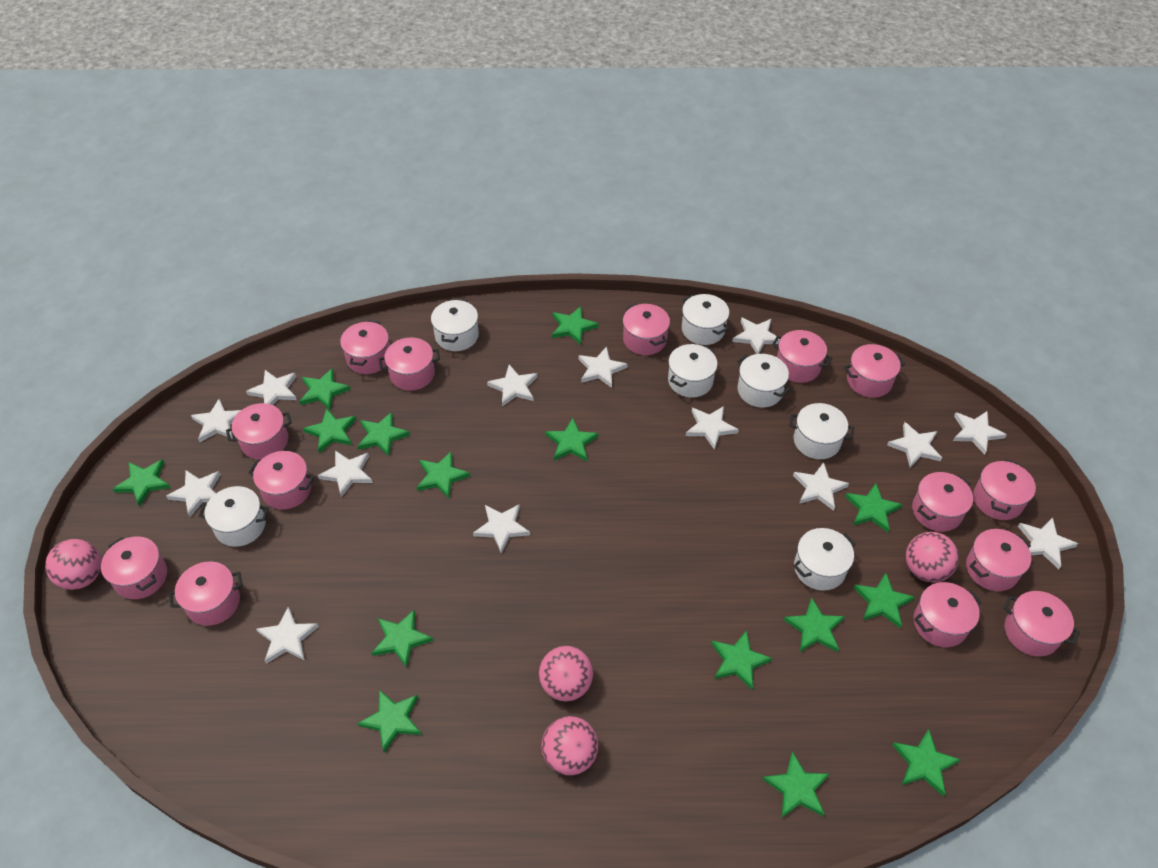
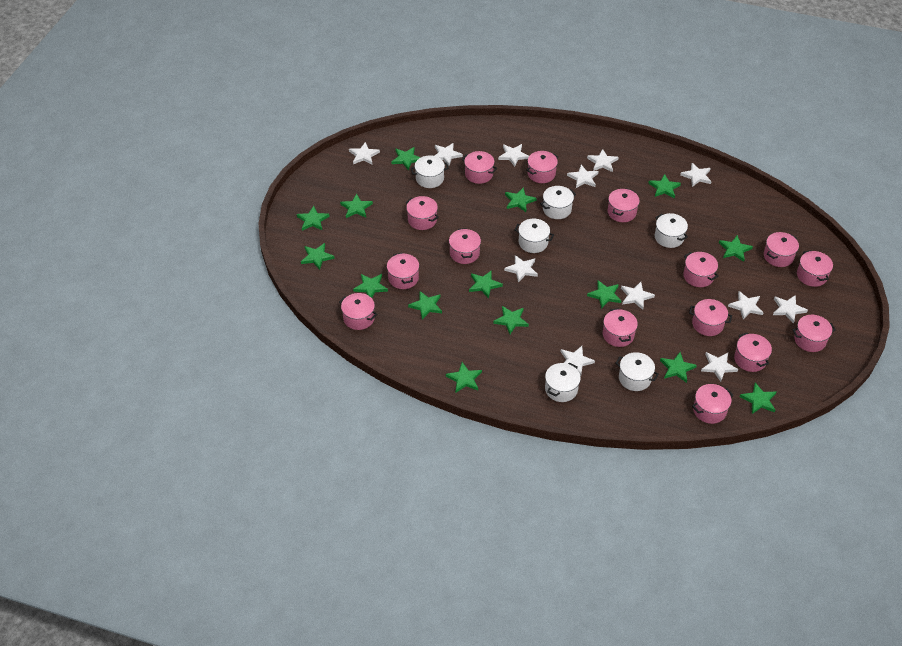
pink ball: 4 -> 0
pink pot: 14 -> 15
white pot: 7 -> 6
white star: 14 -> 12

